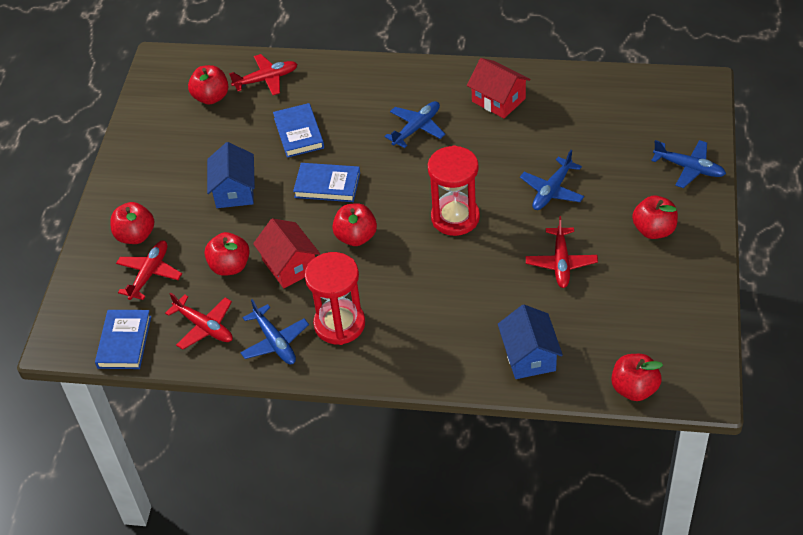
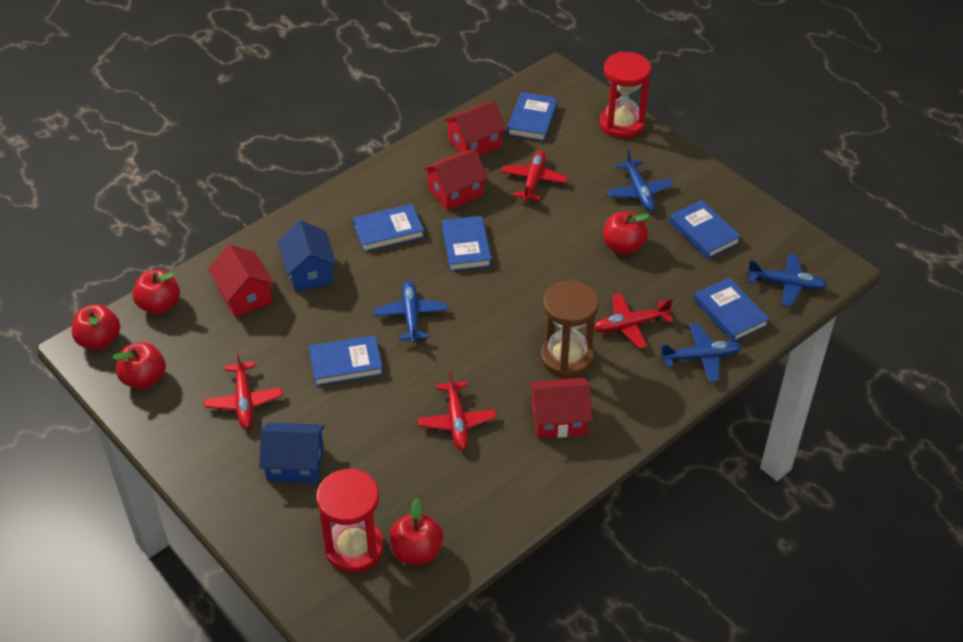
blue book: 3 -> 6
brown hourglass: 0 -> 1
red apple: 6 -> 5
red house: 2 -> 4

